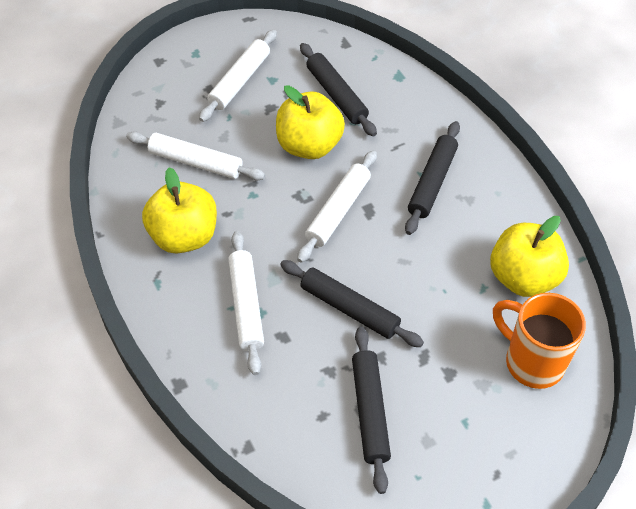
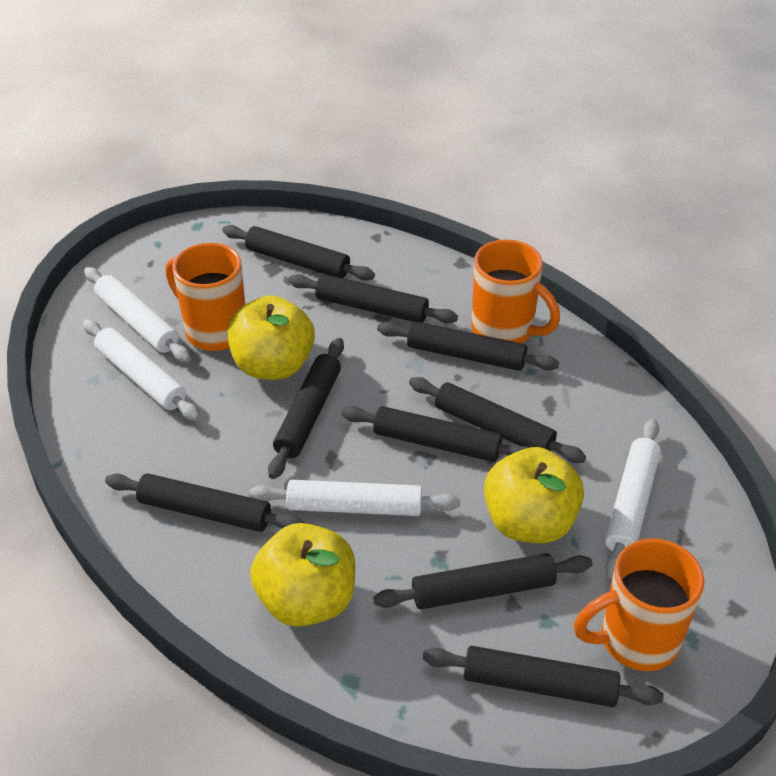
black rolling pin: 4 -> 9
orange mug: 1 -> 3

